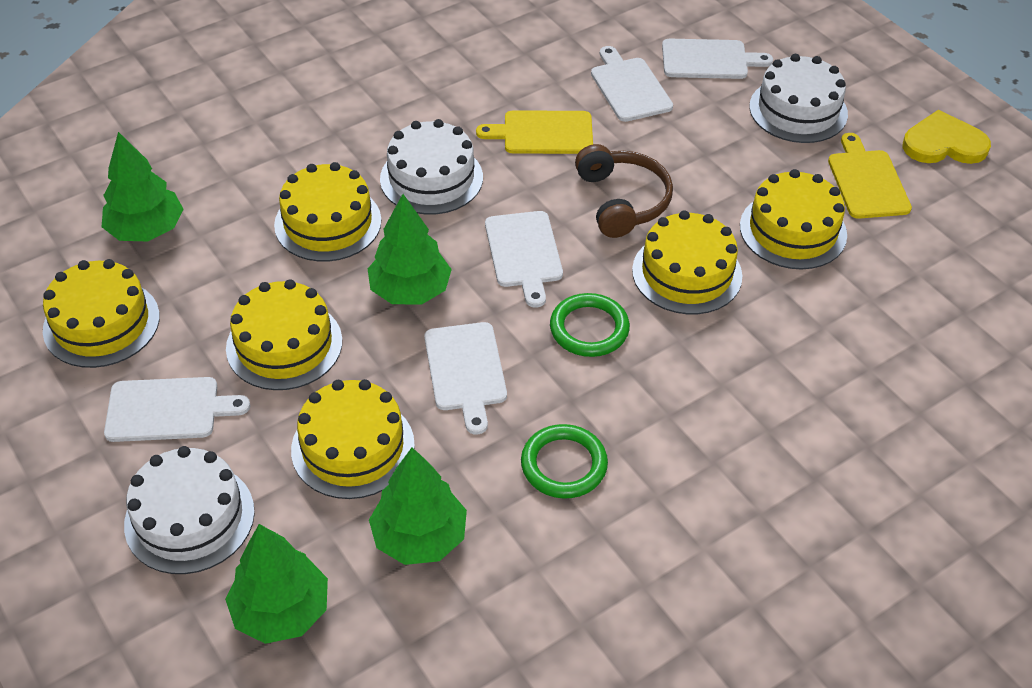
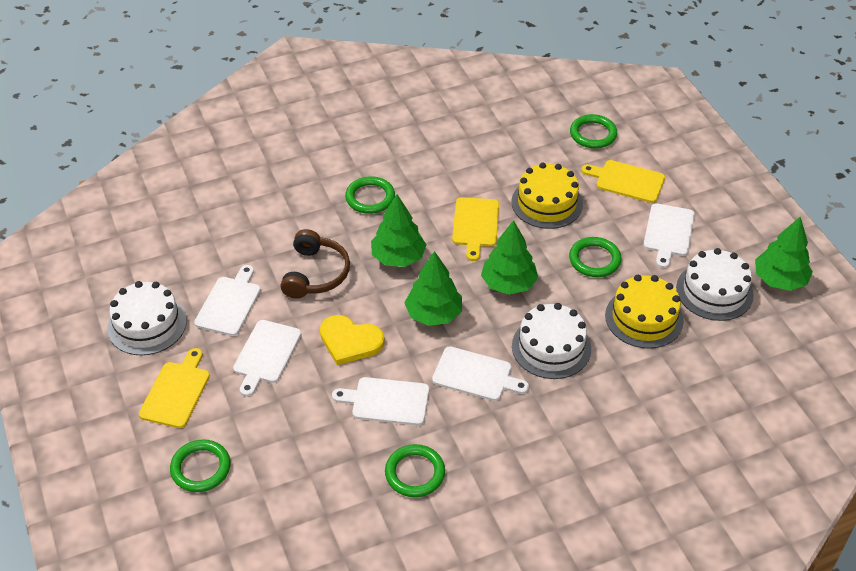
green ring: 2 -> 5
yellow cake: 6 -> 2
yellow cutting board: 2 -> 3

